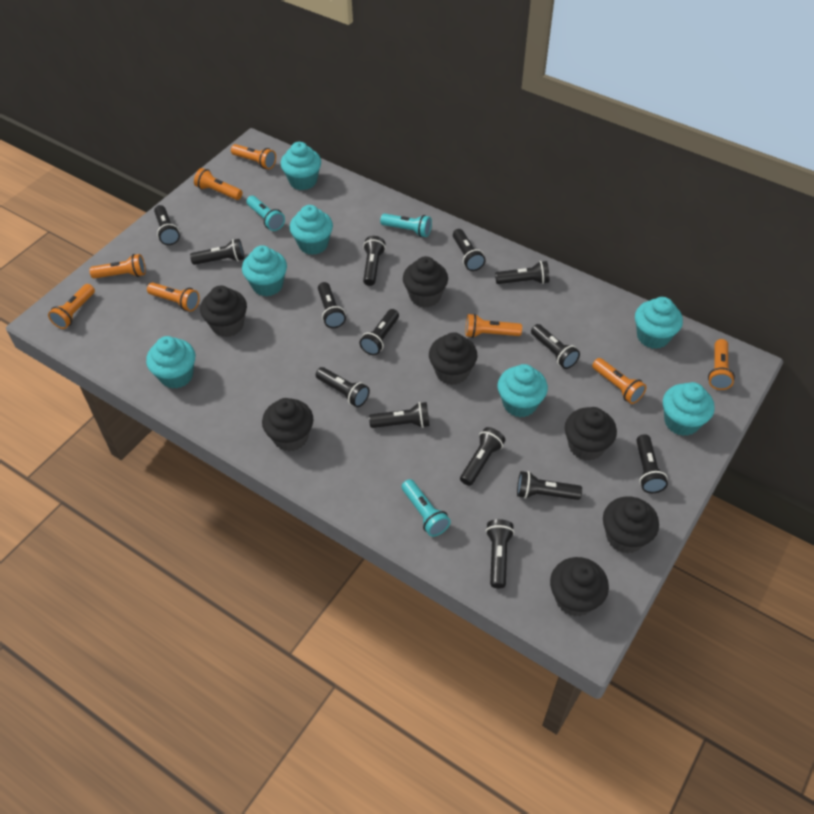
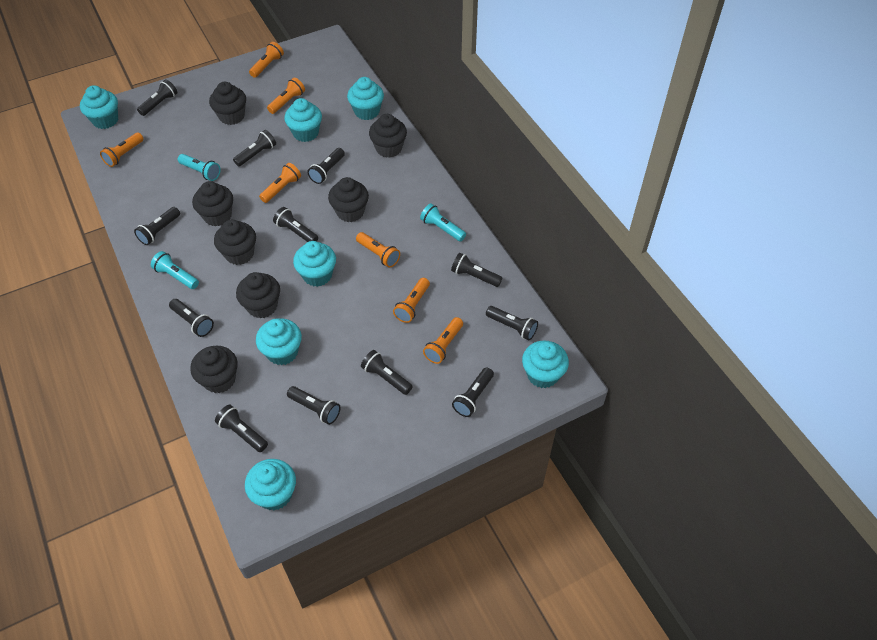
black flashlight: 14 -> 12
orange flashlight: 8 -> 7

